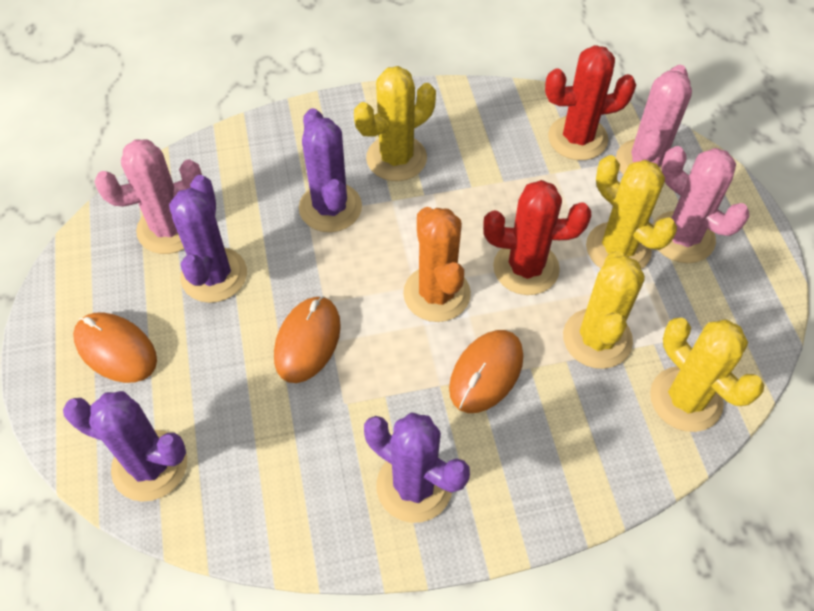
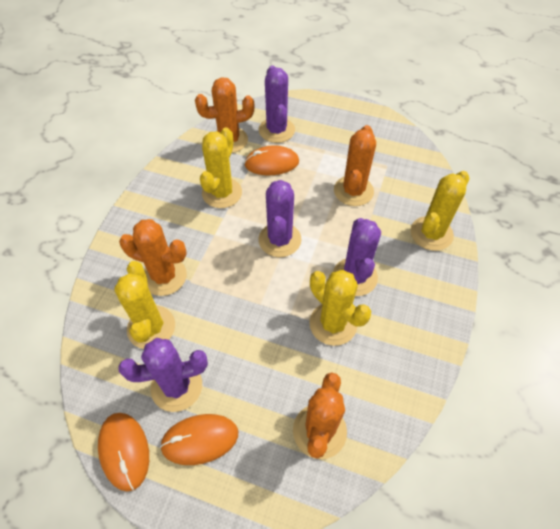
orange cactus: 1 -> 4
pink cactus: 3 -> 0
red cactus: 2 -> 0

